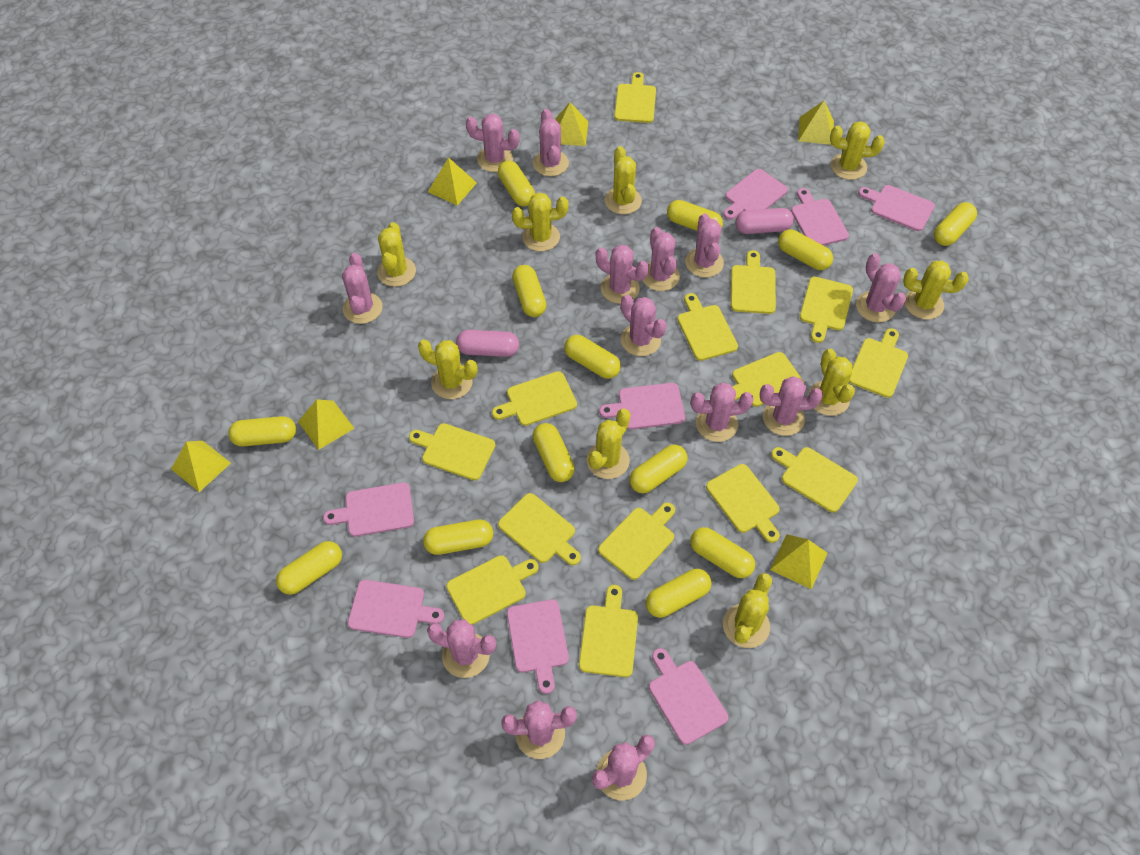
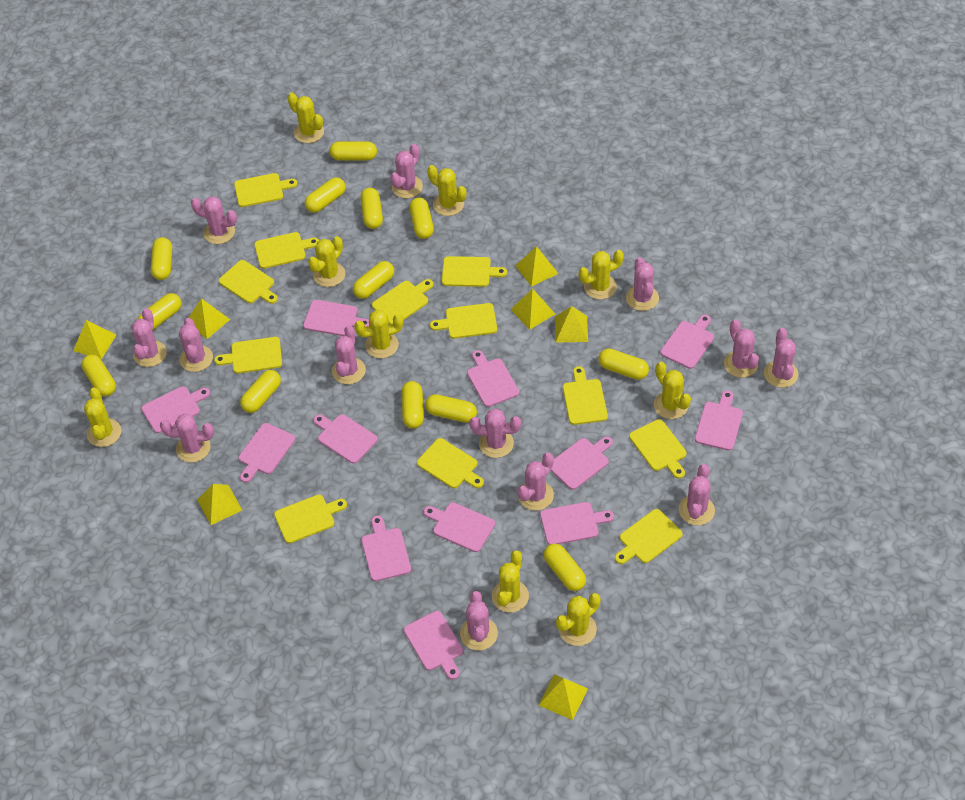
pink capsule: 2 -> 0
pink cutting board: 8 -> 12
yellow cutting board: 14 -> 12
yellow pyramid: 6 -> 7

